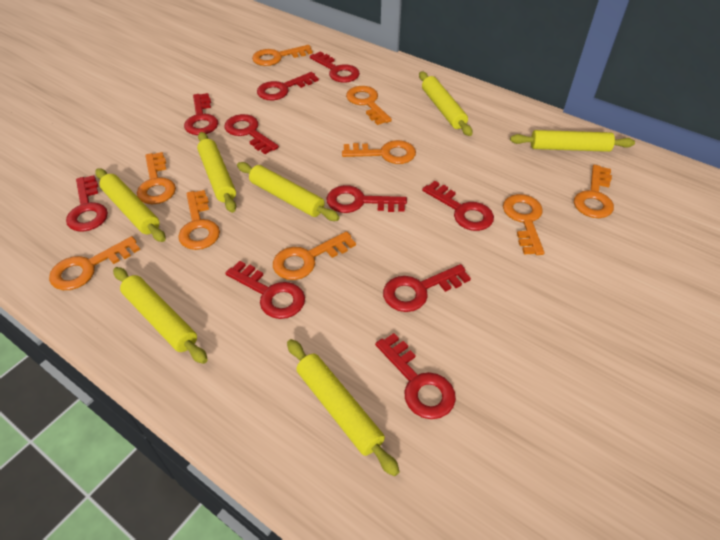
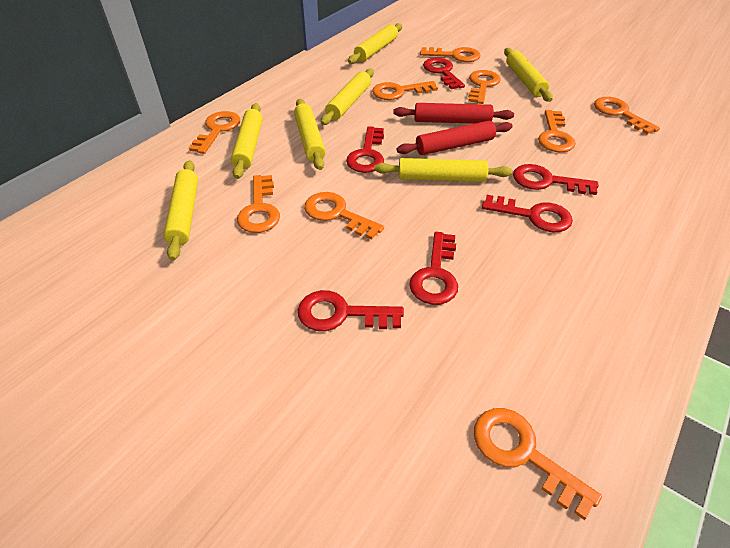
red key: 10 -> 6
red rolling pin: 0 -> 2

